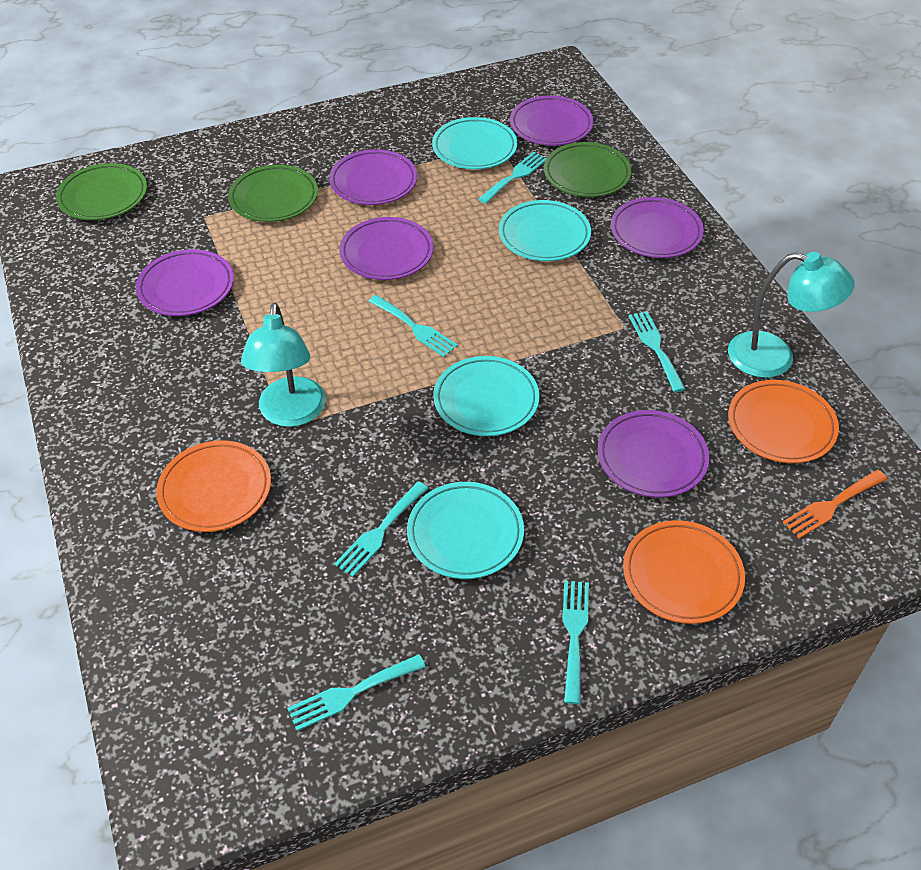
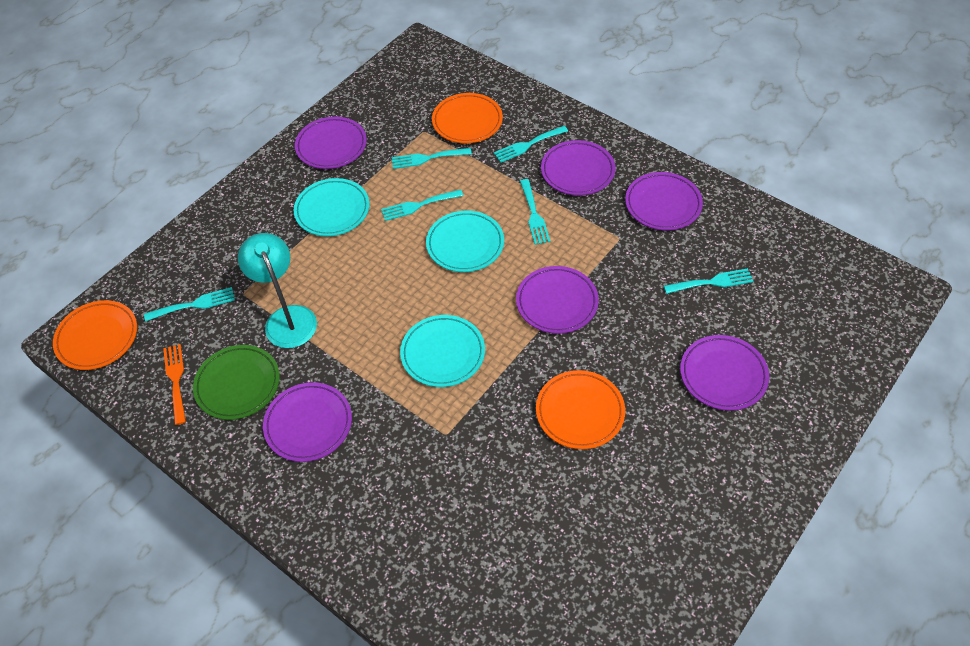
green plate: 3 -> 1
turquoise lamp: 2 -> 1
turquoise plate: 4 -> 3

